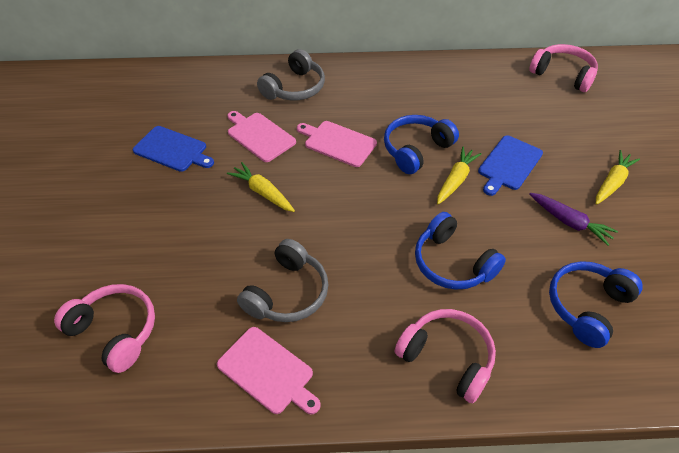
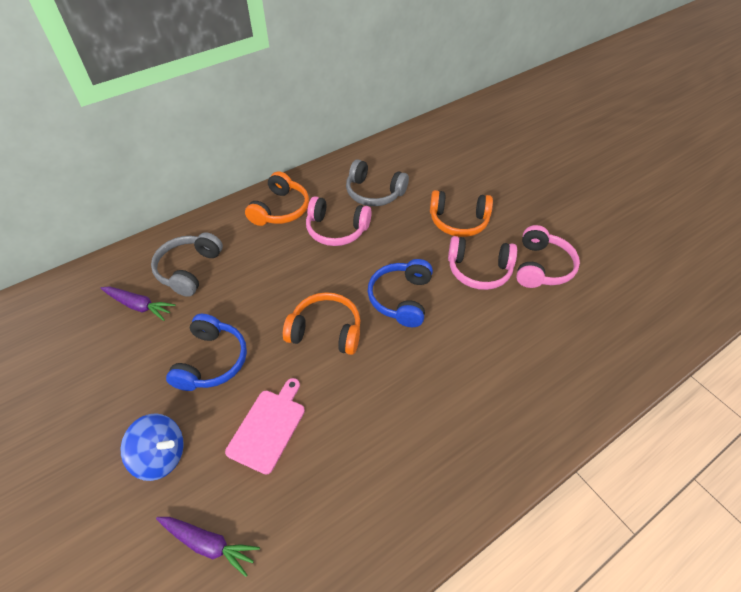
blue cutting board: 2 -> 0
blue headphones: 3 -> 2
blue spinning top: 0 -> 1
orange headphones: 0 -> 3
pink cutting board: 3 -> 1
purple carrot: 1 -> 2
yellow carrot: 3 -> 0

